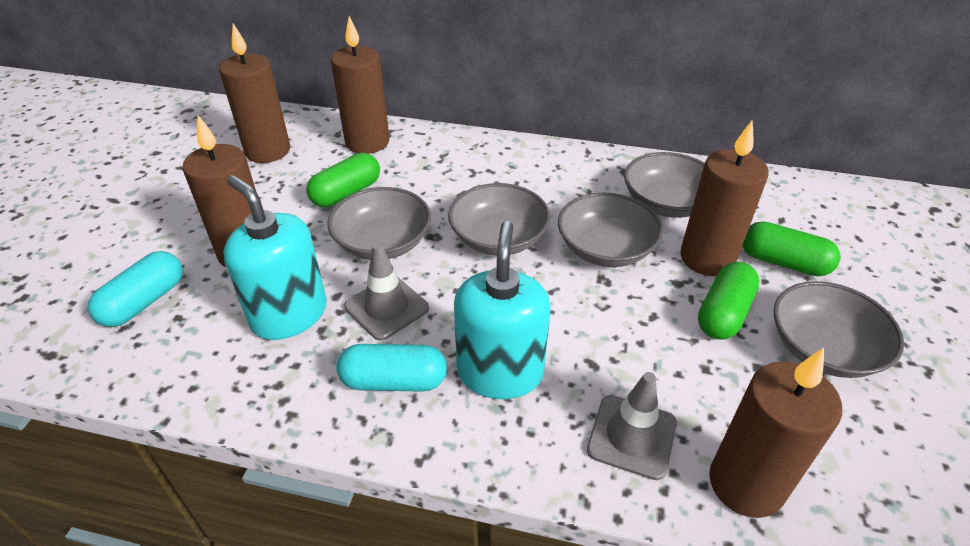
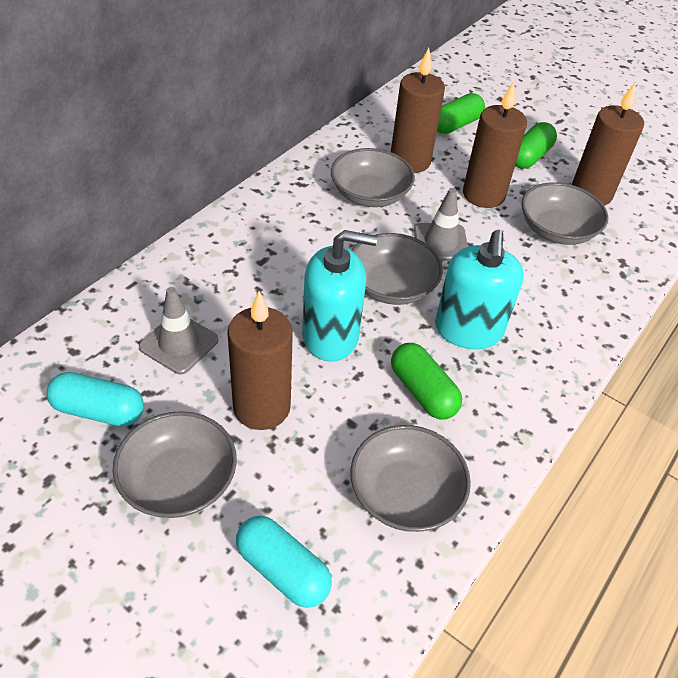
brown candle: 5 -> 4

